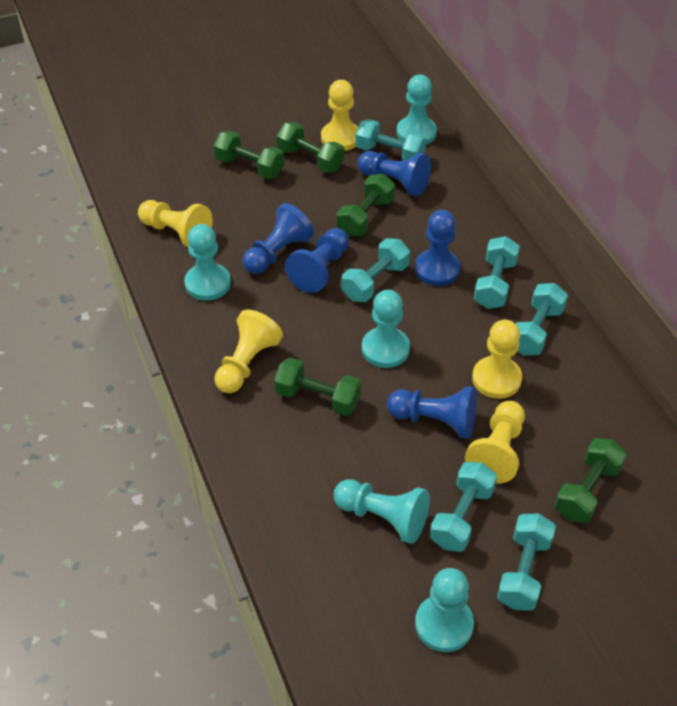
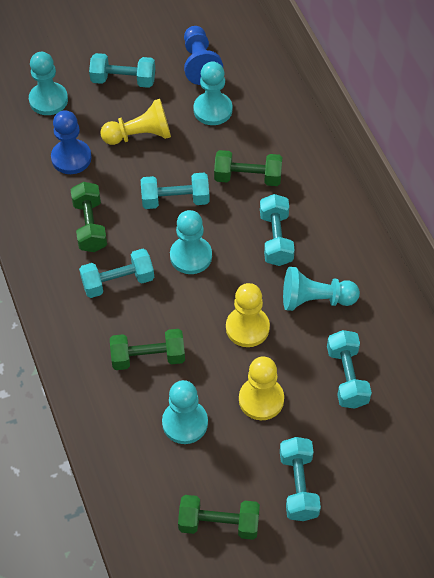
blue pawn: 5 -> 2
green dumbbell: 5 -> 4
yellow pawn: 5 -> 3

